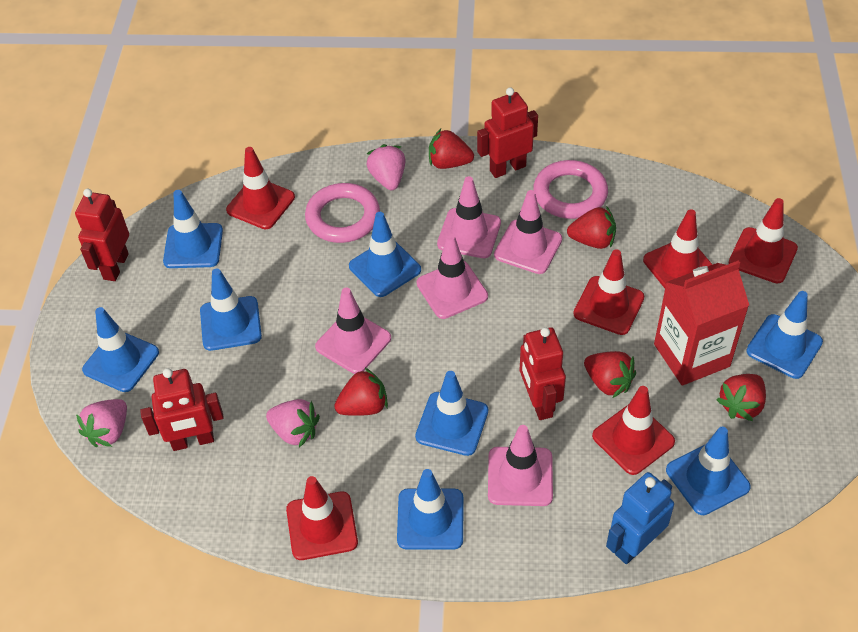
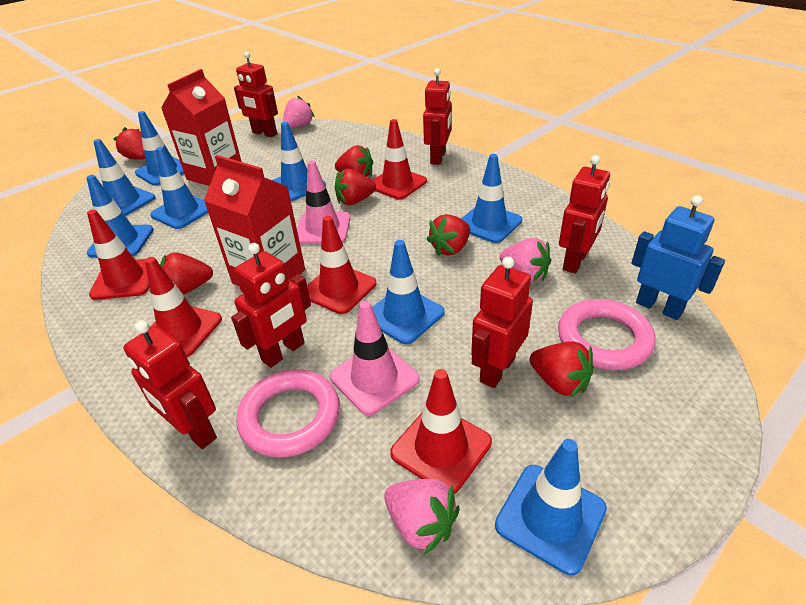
pink traffic cone: 5 -> 2
red carton: 1 -> 2
red robot: 4 -> 6
red strawberry: 5 -> 6
red traffic cone: 6 -> 5

